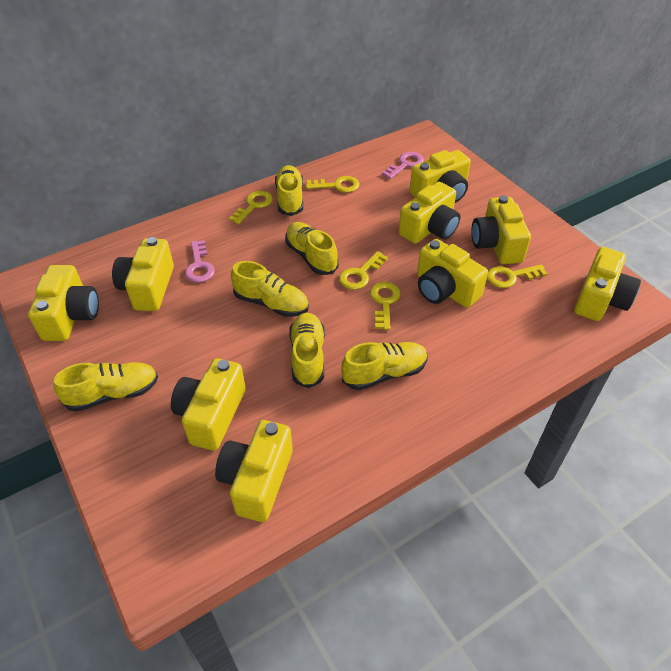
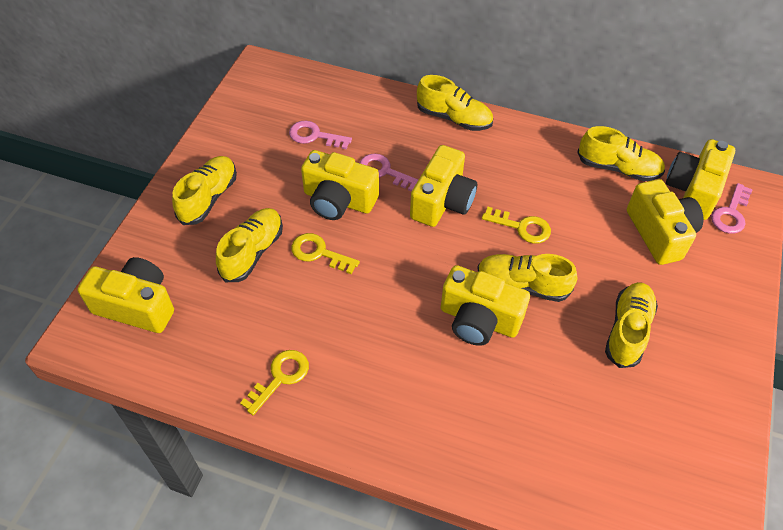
pink key: 2 -> 3
yellow camera: 9 -> 6
yellow key: 5 -> 3

